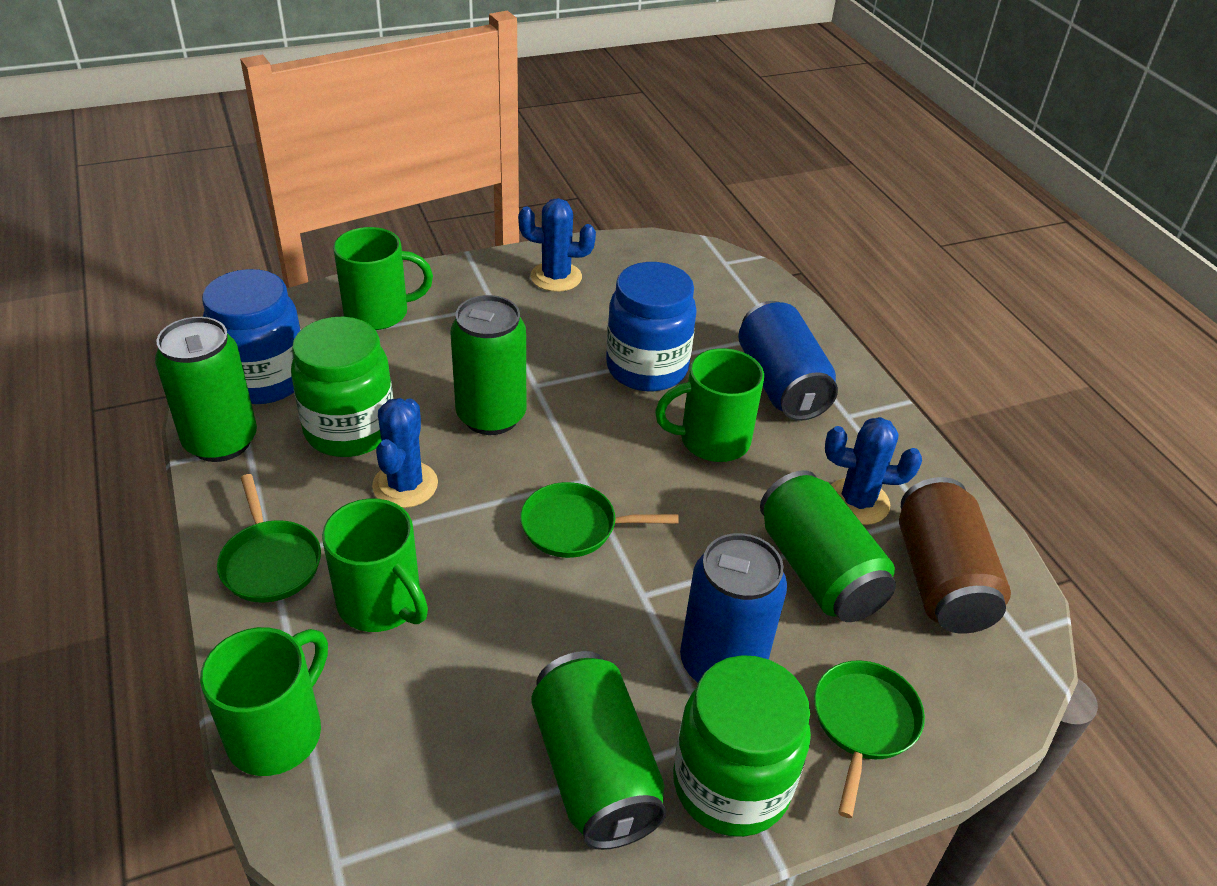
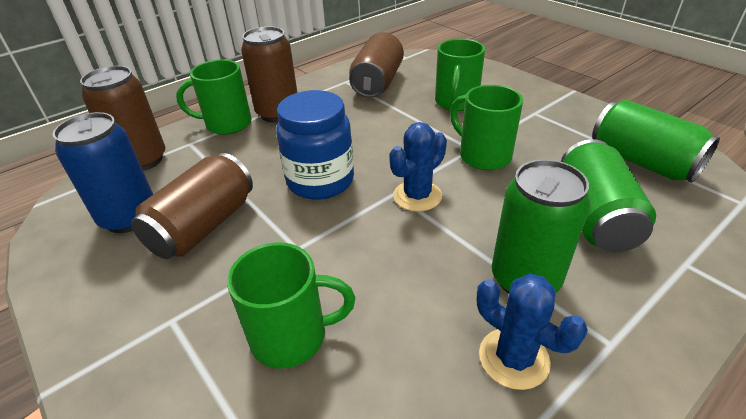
blue cactus: 3 -> 2
blue can: 2 -> 1
blue jar: 2 -> 1
brown can: 1 -> 4
green can: 4 -> 3
green jar: 2 -> 0
green pan: 3 -> 0

